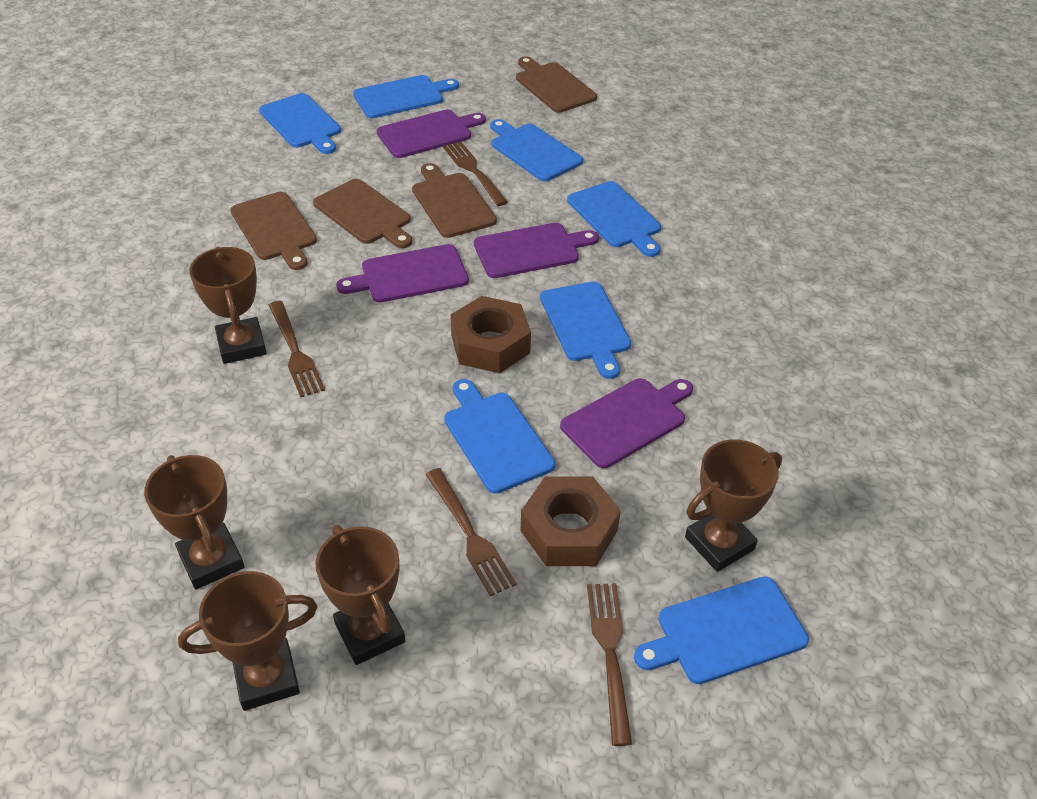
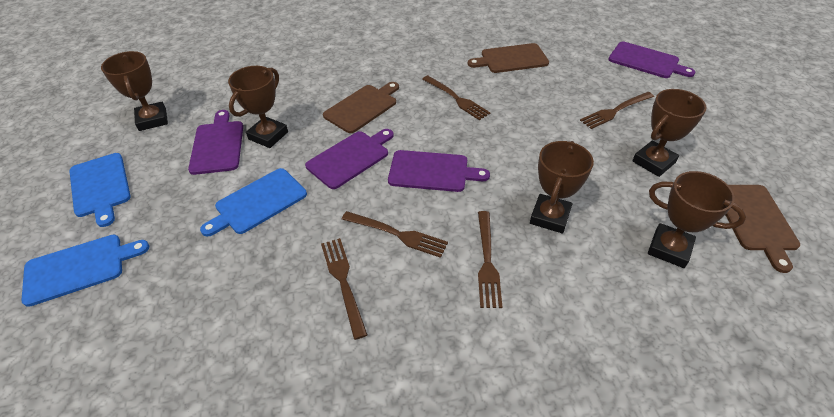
blue cutting board: 7 -> 3
brown cutting board: 4 -> 3
brown fork: 4 -> 5
brown nut: 2 -> 0

